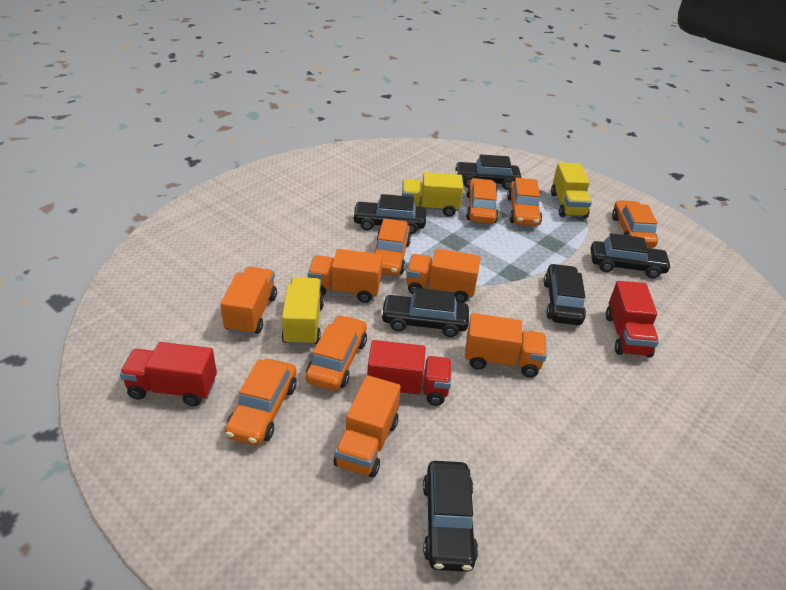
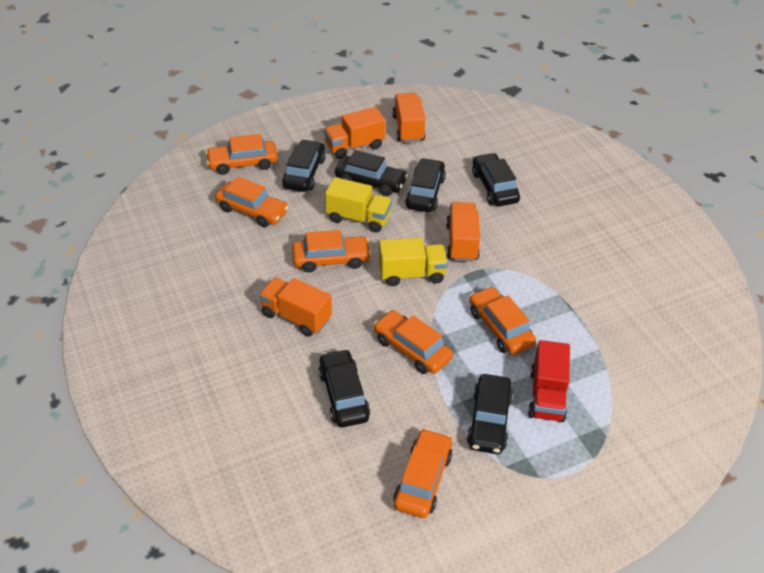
orange truck: 5 -> 4
red truck: 3 -> 1
yellow truck: 3 -> 2

